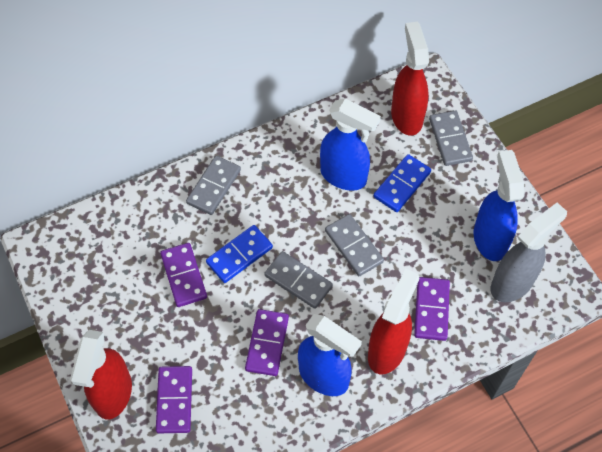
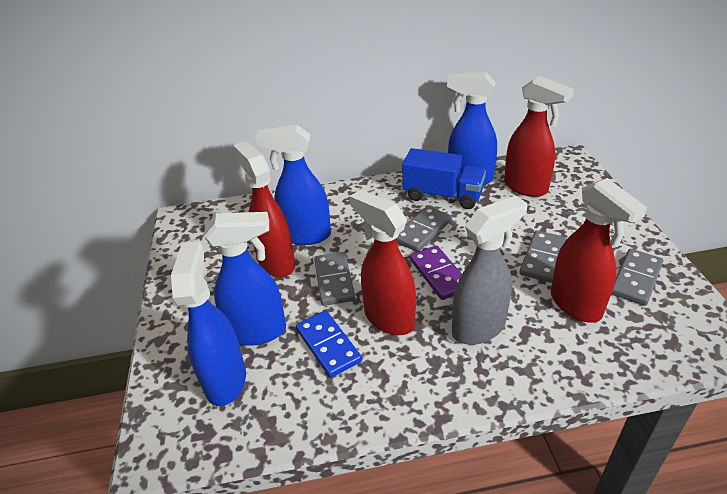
blue domino: 2 -> 1
blue spray bottle: 3 -> 4
blue truck: 0 -> 1
purple domino: 4 -> 1
red spray bottle: 3 -> 4

